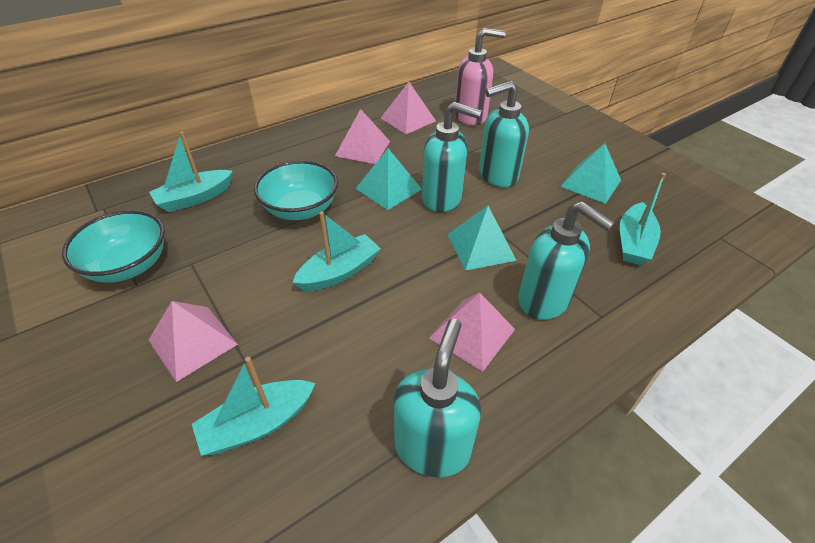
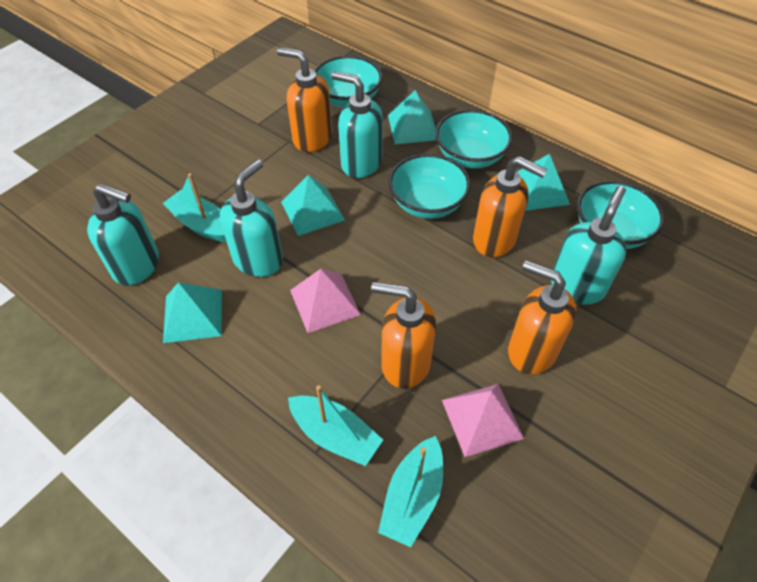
orange soap dispenser: 0 -> 4
pink pyramid: 4 -> 2
pink soap dispenser: 1 -> 0
turquoise boat: 4 -> 3
turquoise bowl: 2 -> 4
turquoise pyramid: 3 -> 4

